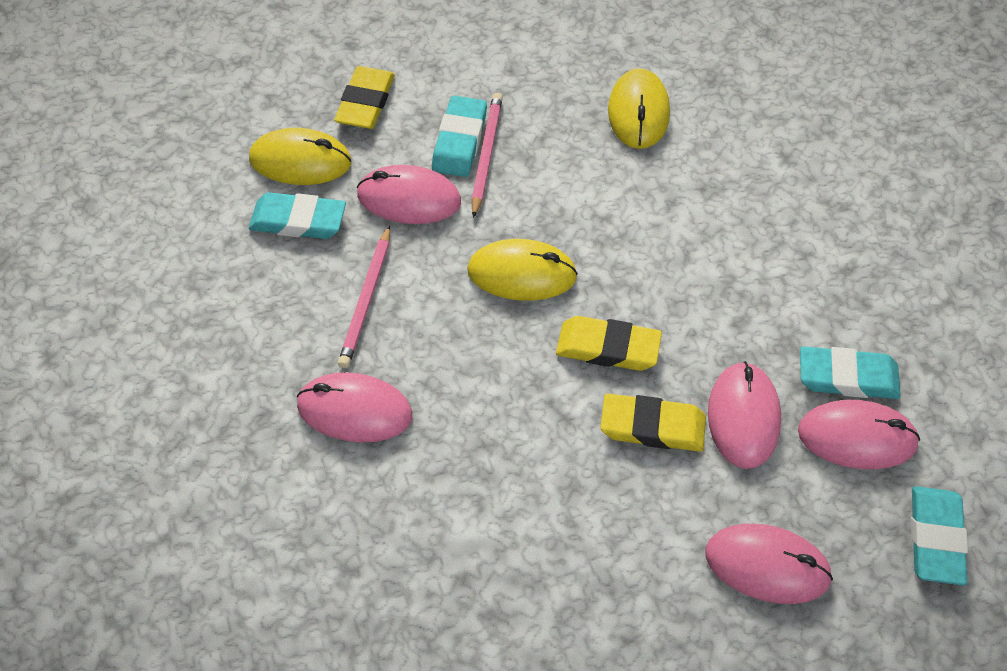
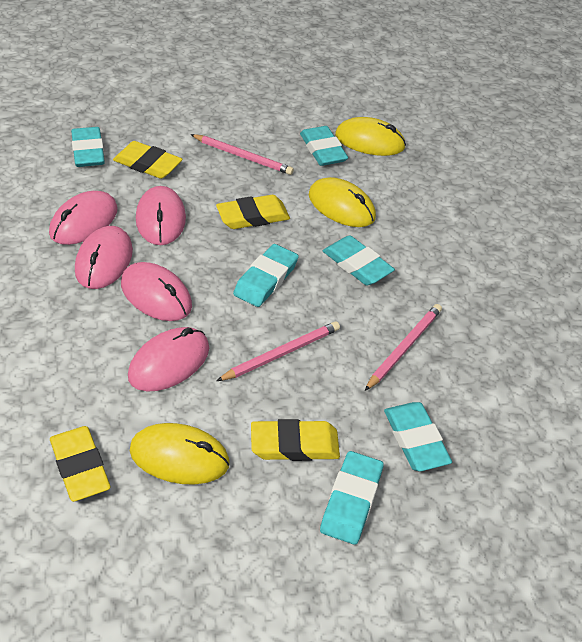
pink pencil: 2 -> 3
turquoise eraser: 4 -> 6
yellow eraser: 3 -> 4

